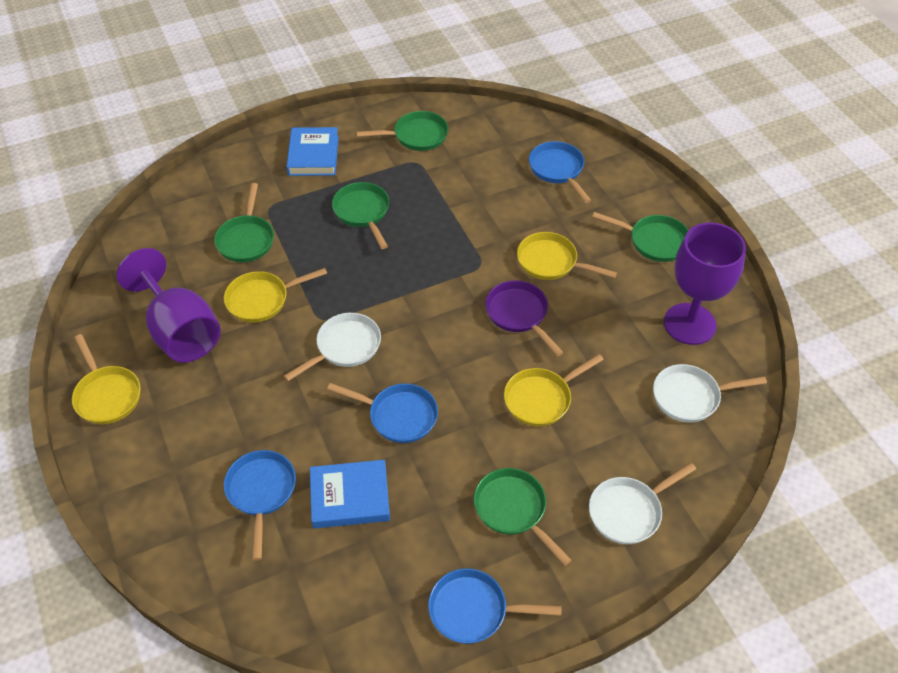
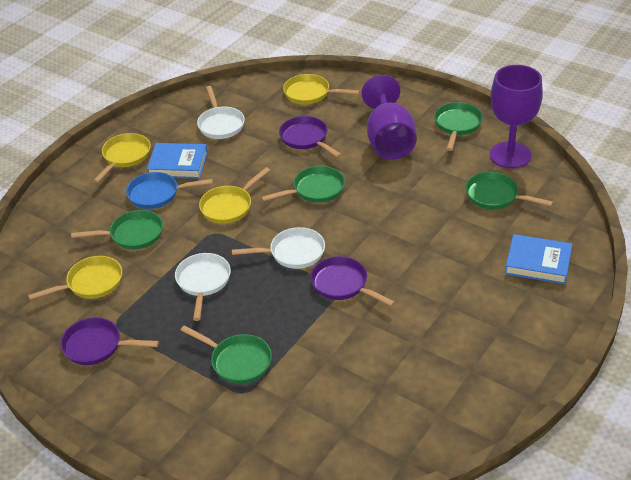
blue pan: 4 -> 1
purple pan: 1 -> 3

